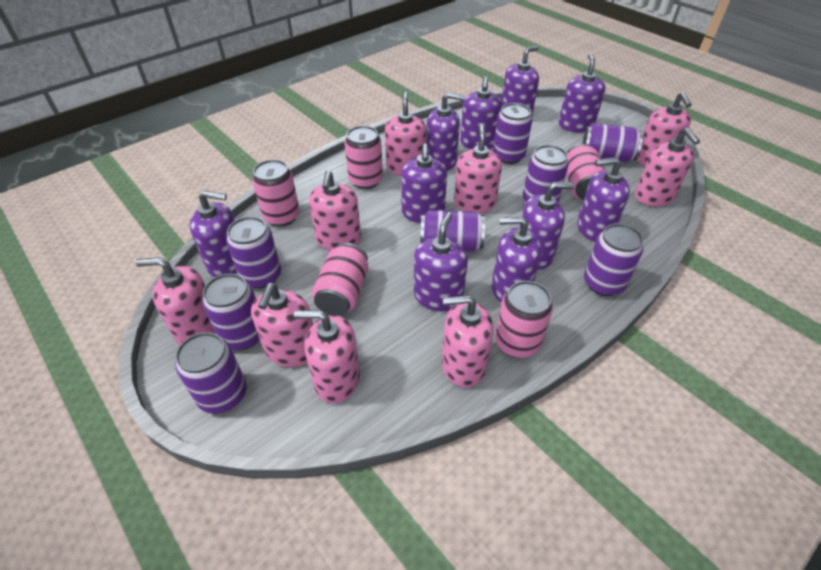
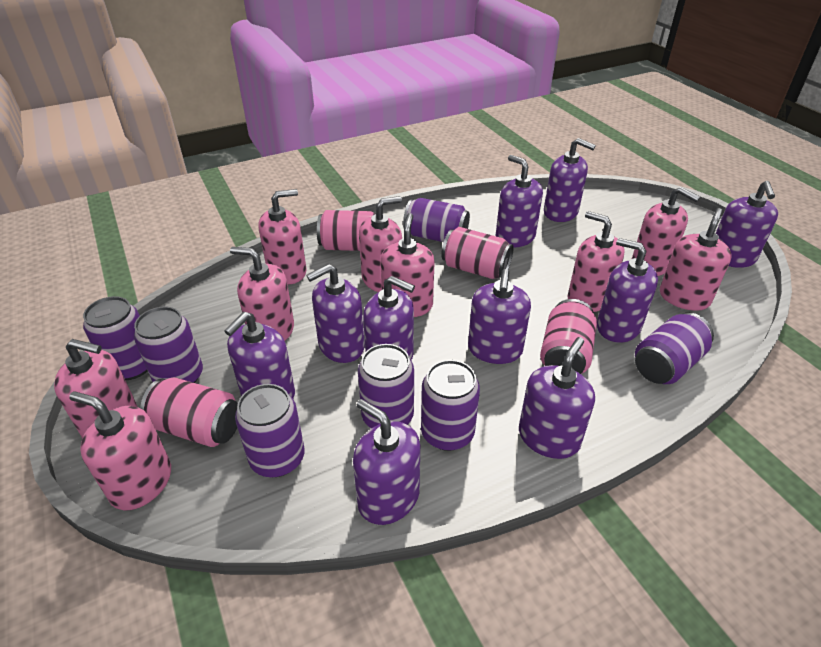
pink can: 5 -> 4
purple can: 8 -> 7

